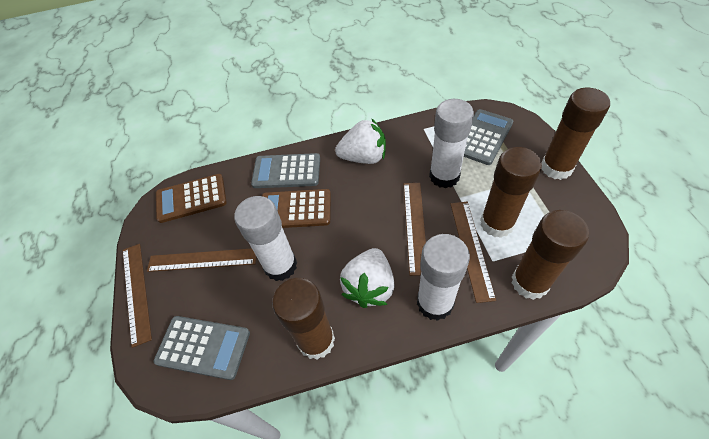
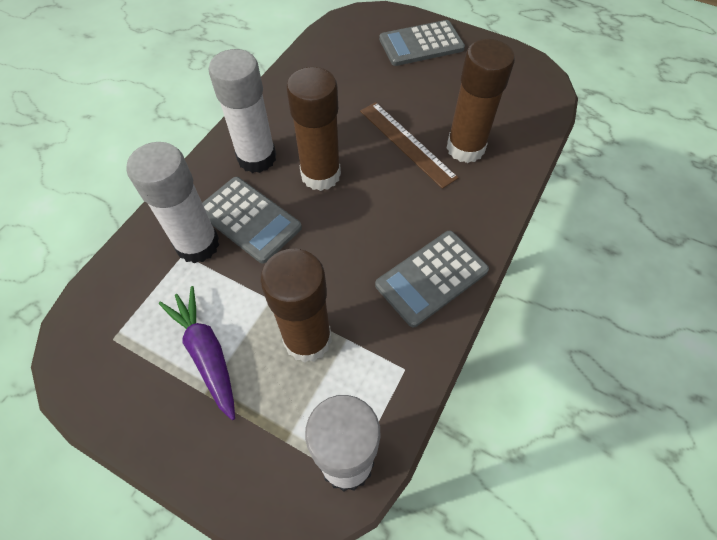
brown calculator: 2 -> 0
brown glue stick: 4 -> 3
brown ruler: 4 -> 1
purple carrot: 0 -> 1
white strawberry: 2 -> 0

